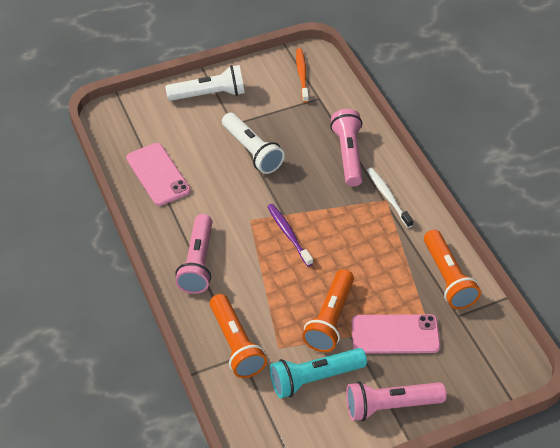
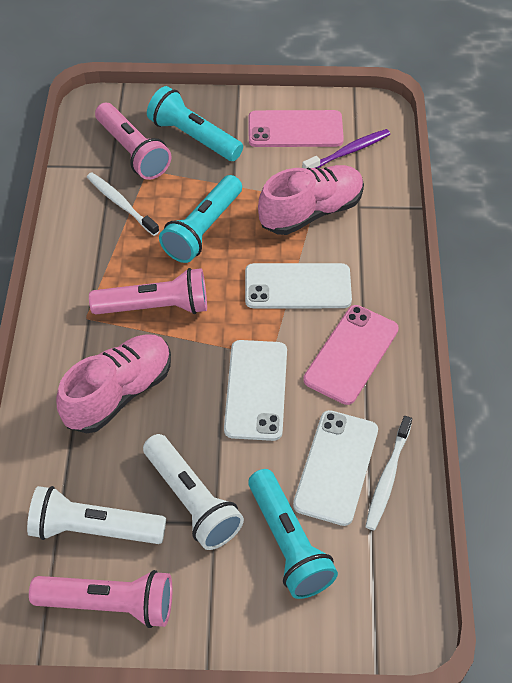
orange flashlight: 3 -> 0
orange toothbrush: 1 -> 0
pink shoe: 0 -> 2
turquoise flashlight: 1 -> 3
white phone: 0 -> 3
white toothbrush: 1 -> 2

